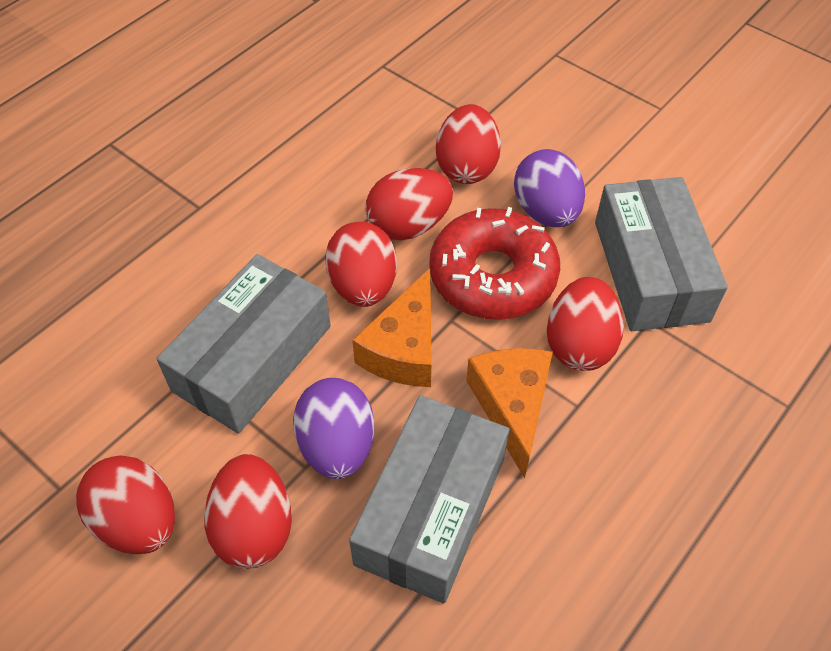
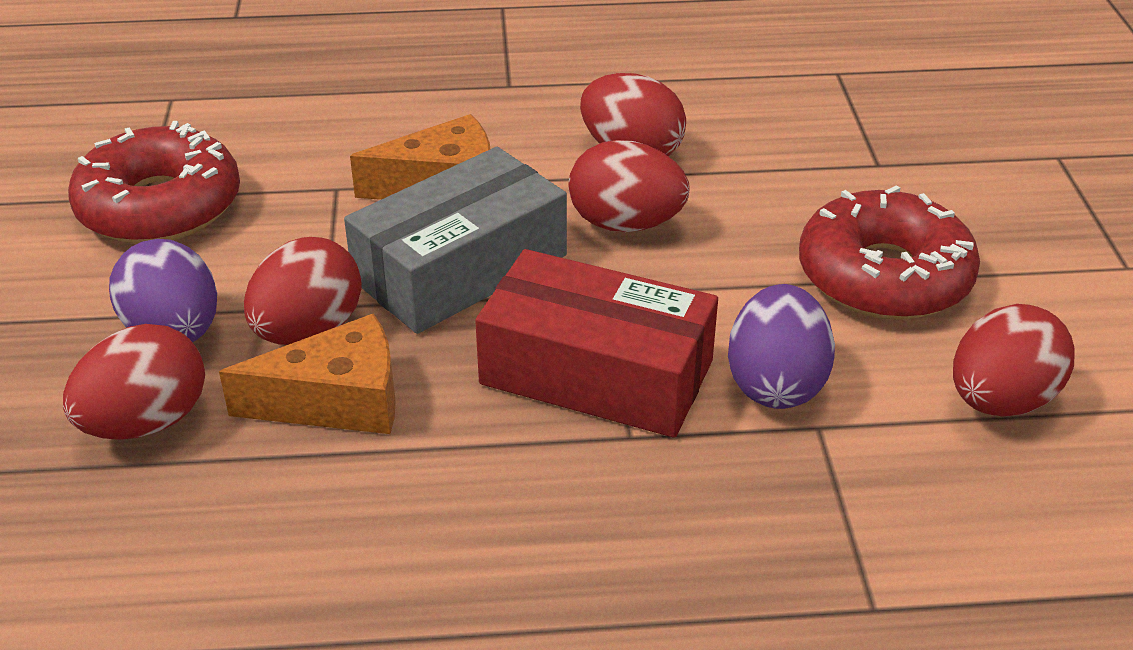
grey box: 3 -> 1
red box: 0 -> 1
red donut: 1 -> 2
red egg: 6 -> 5

